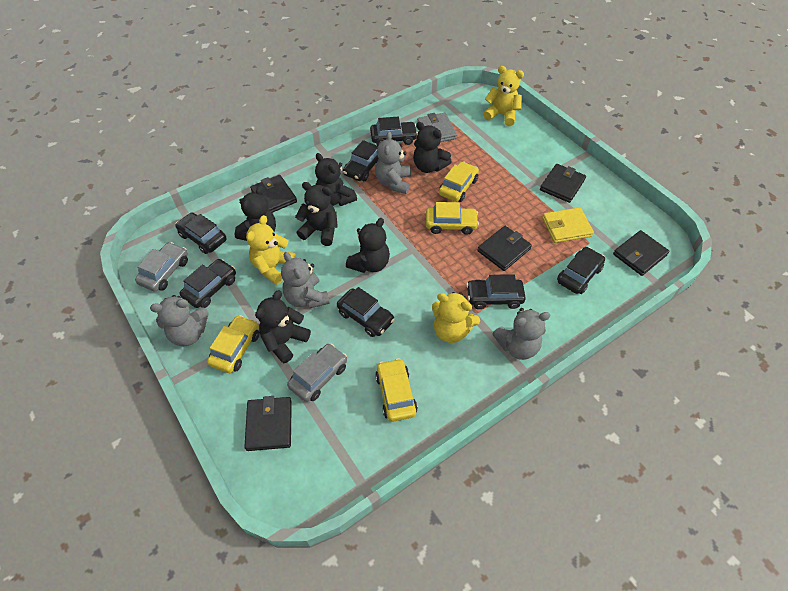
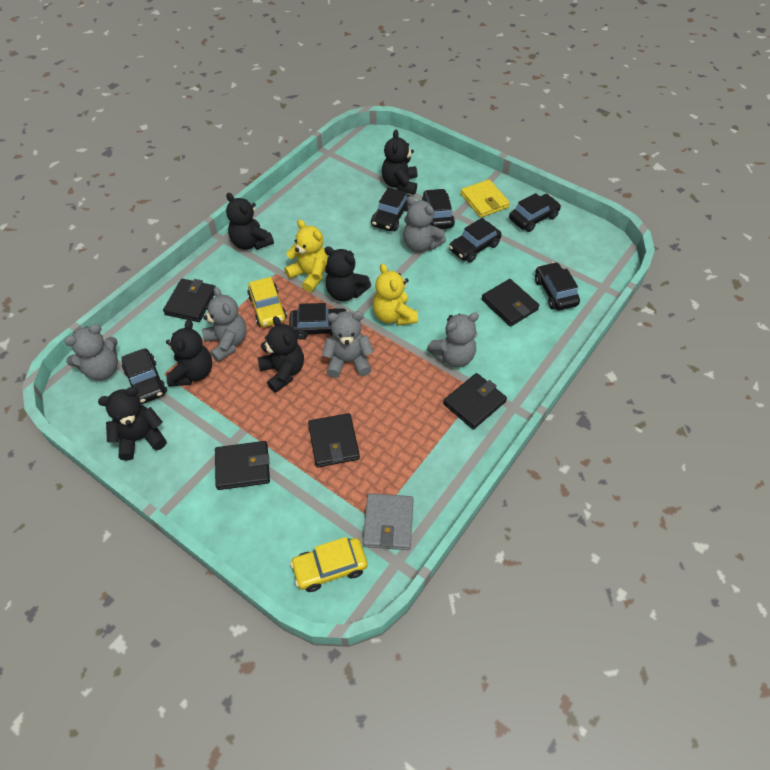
grey car: 2 -> 0
grey teddy bear: 4 -> 5
yellow car: 4 -> 2
yellow teddy bear: 3 -> 2

